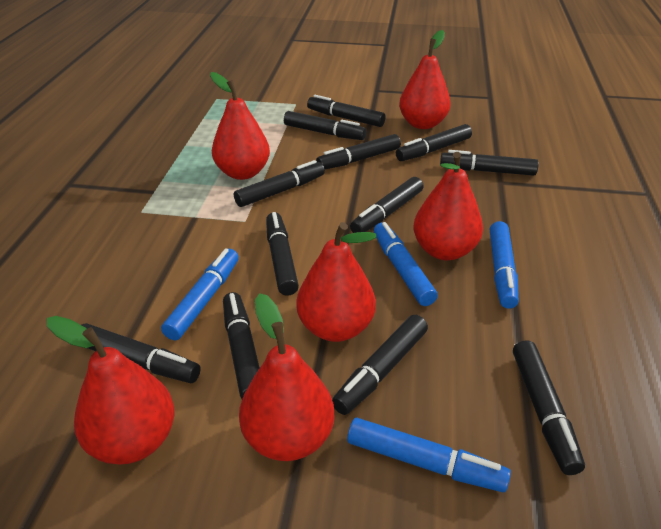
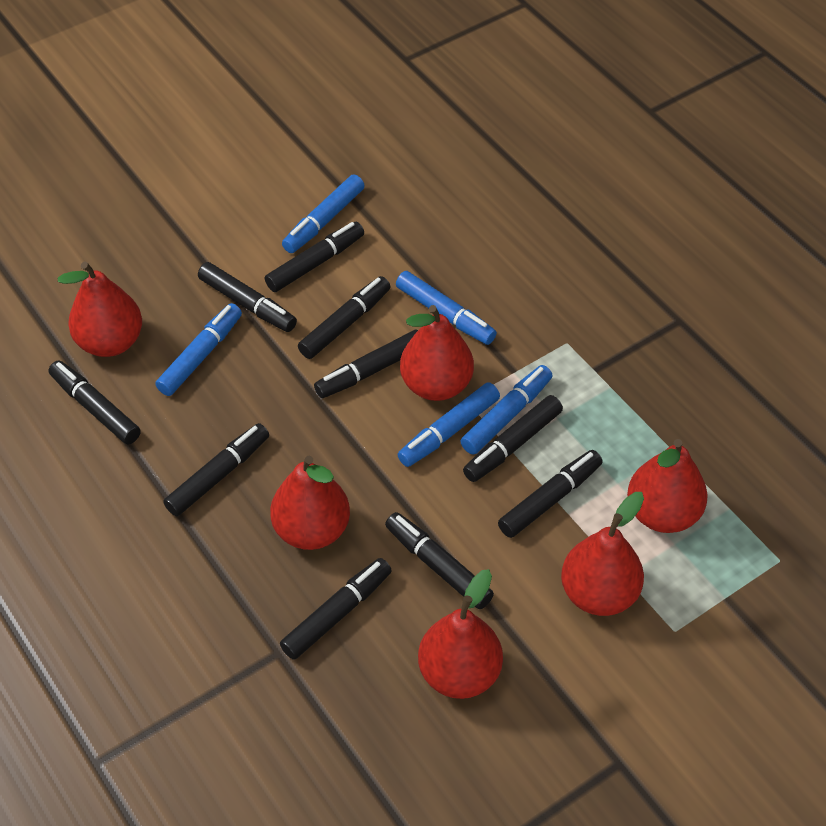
black marker: 12 -> 10
blue marker: 4 -> 5

